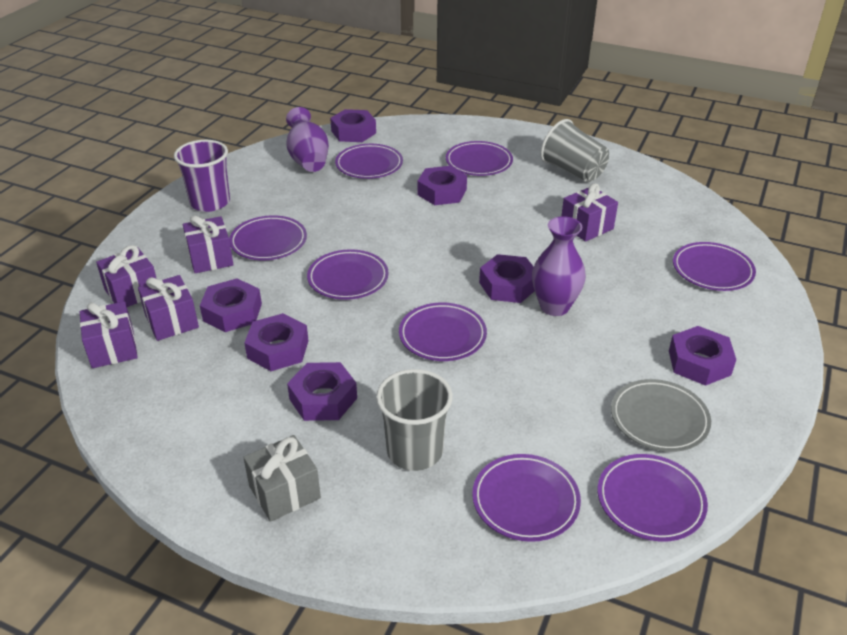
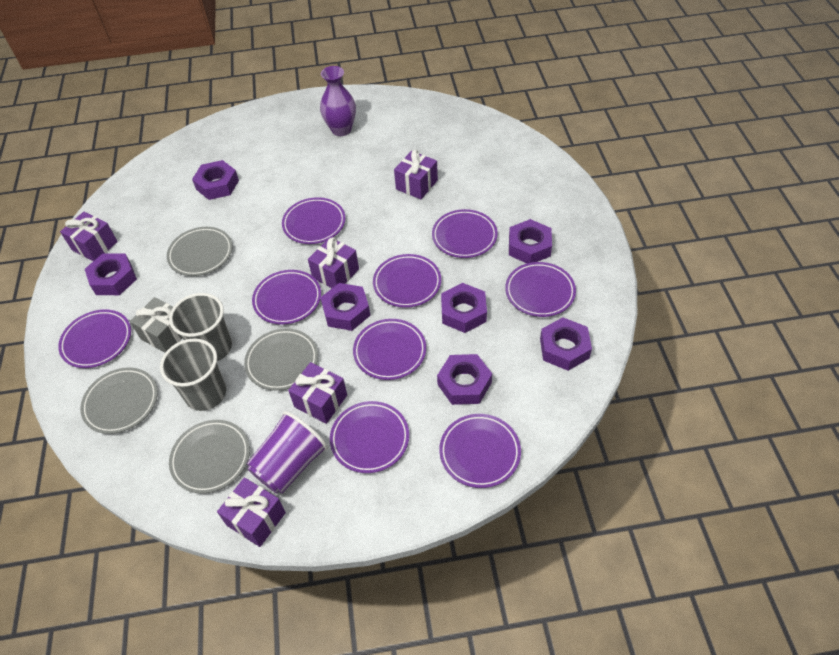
grey plate: 1 -> 4
purple plate: 8 -> 9
purple vase: 2 -> 1

